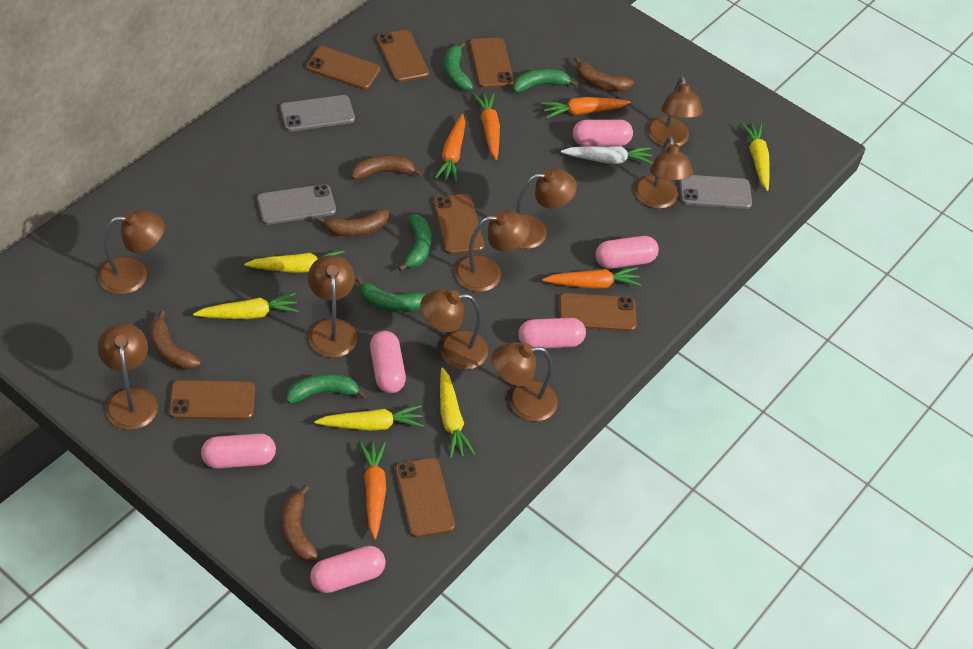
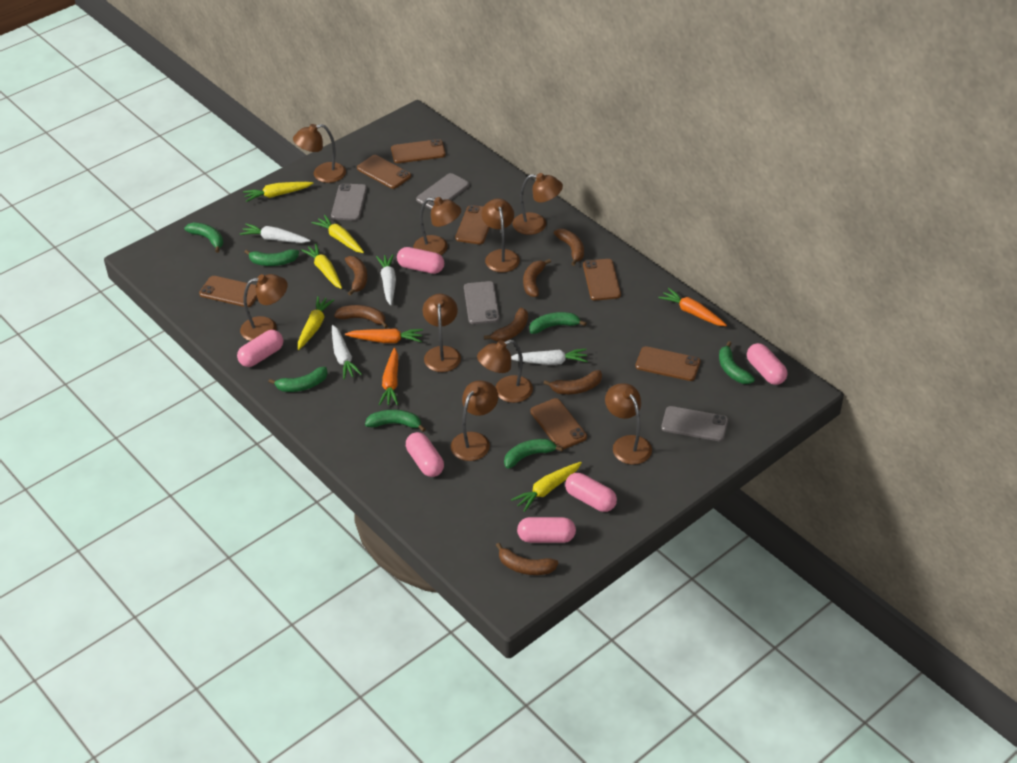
brown banana: 5 -> 7
green banana: 5 -> 7
grey phone: 3 -> 4
orange carrot: 5 -> 3
white carrot: 1 -> 4

